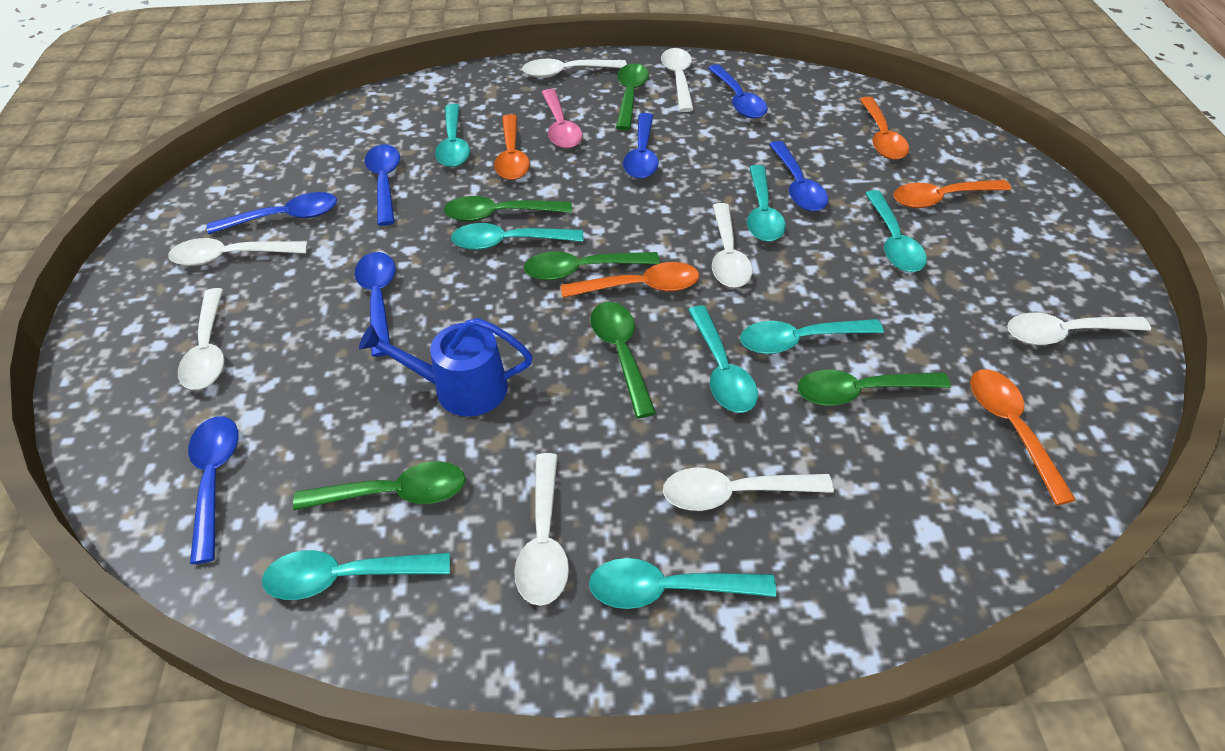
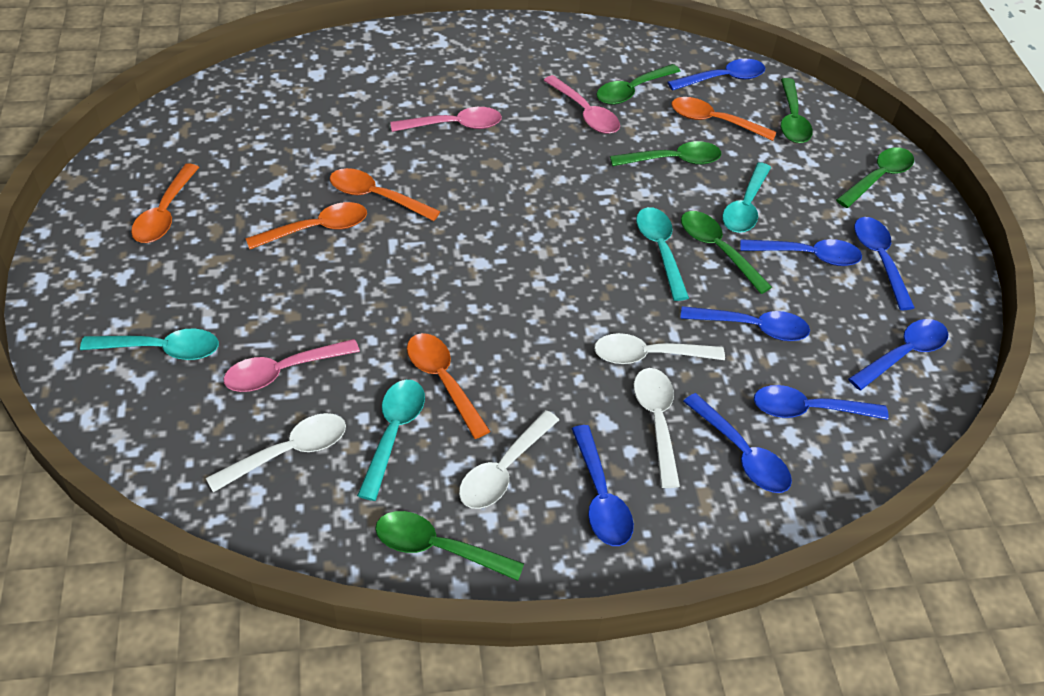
blue spoon: 7 -> 8
blue watering can: 1 -> 0
pink spoon: 1 -> 3
turquoise spoon: 8 -> 4
white spoon: 8 -> 4

